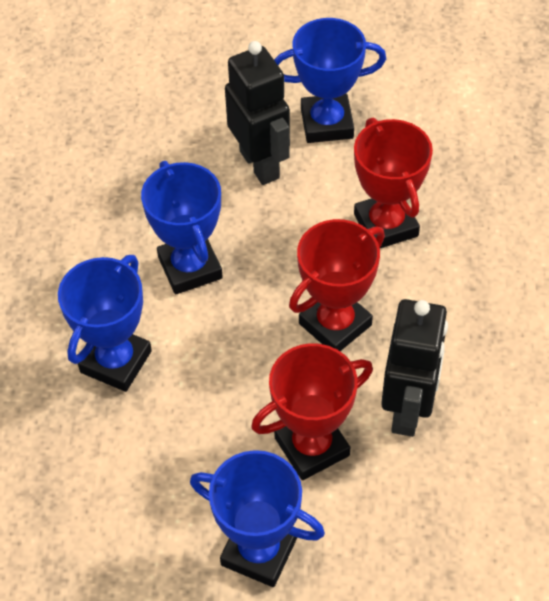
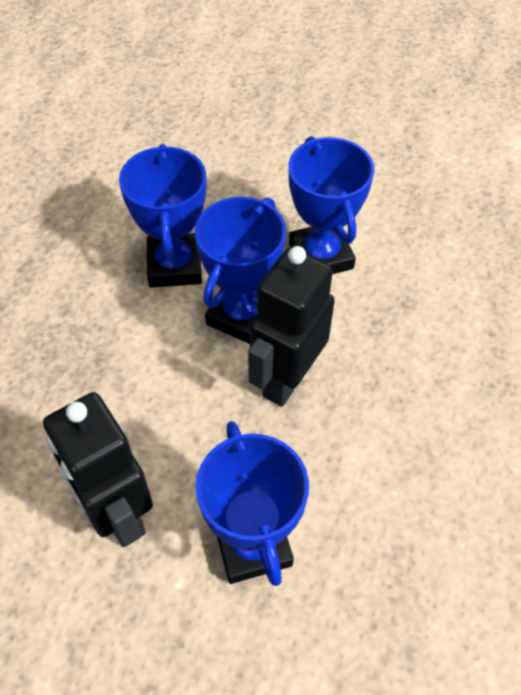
red trophy: 3 -> 0

